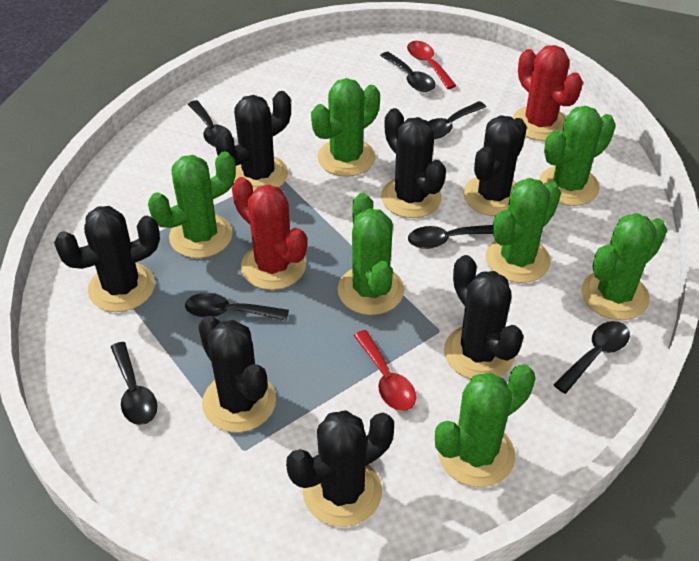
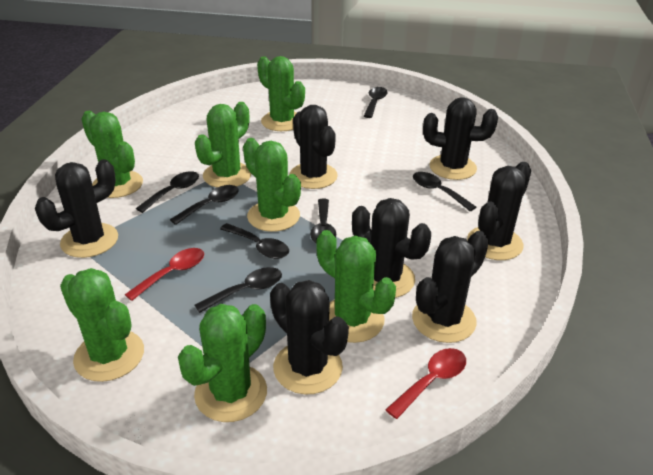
red cactus: 2 -> 0

